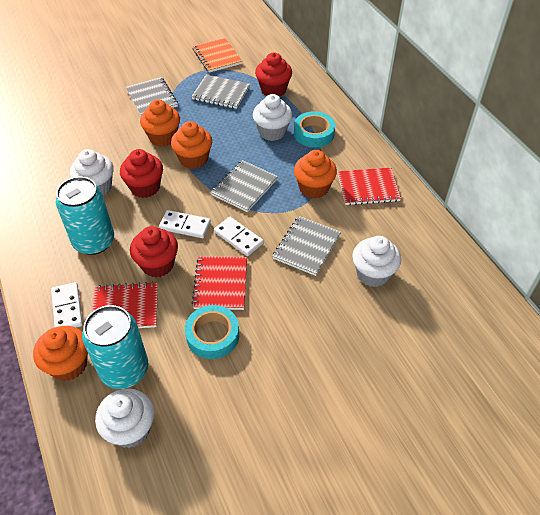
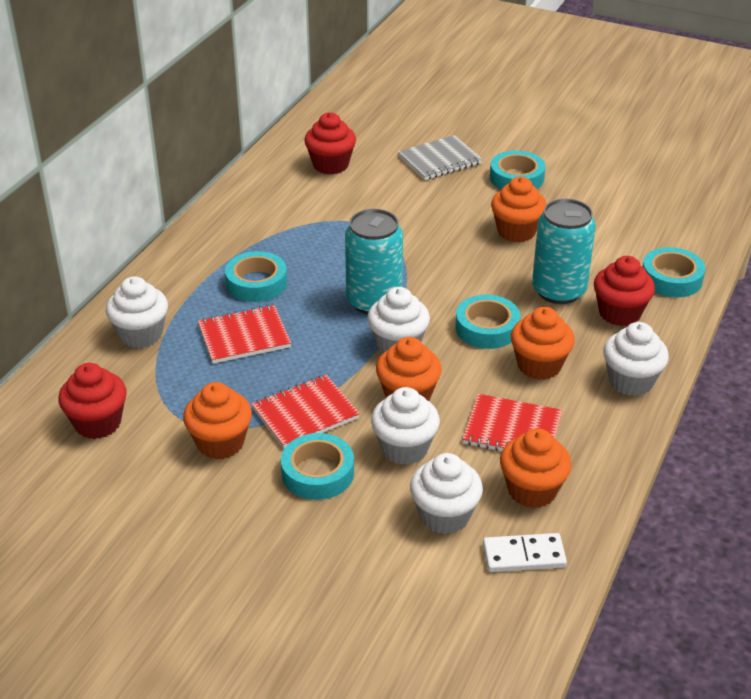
grey notebook: 4 -> 1
orange cupcake: 4 -> 5
orange notebook: 1 -> 0
turquoise tape: 2 -> 5
white cupcake: 4 -> 5
white domino: 3 -> 1

